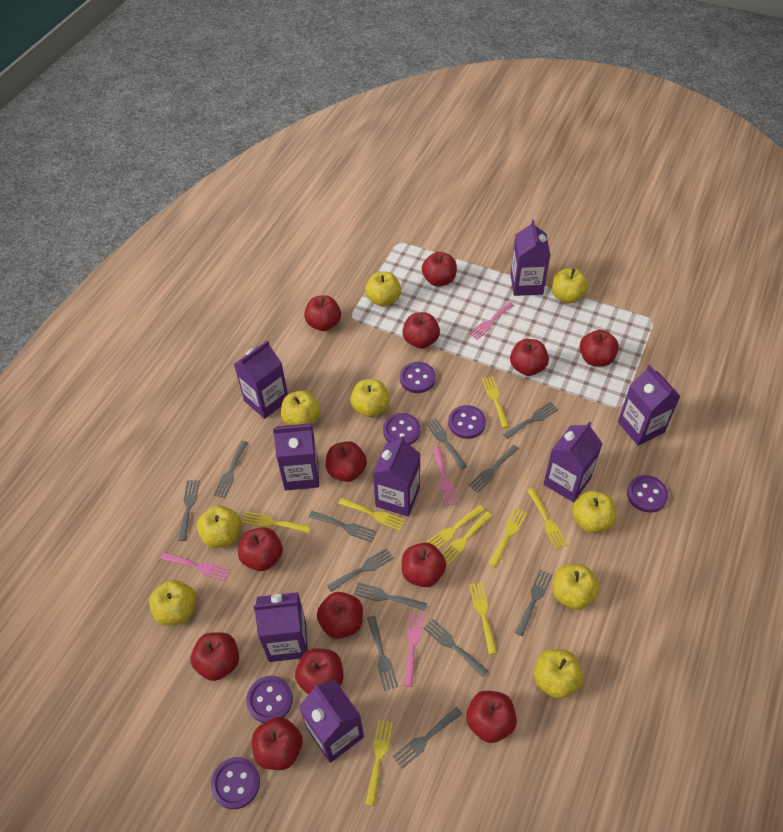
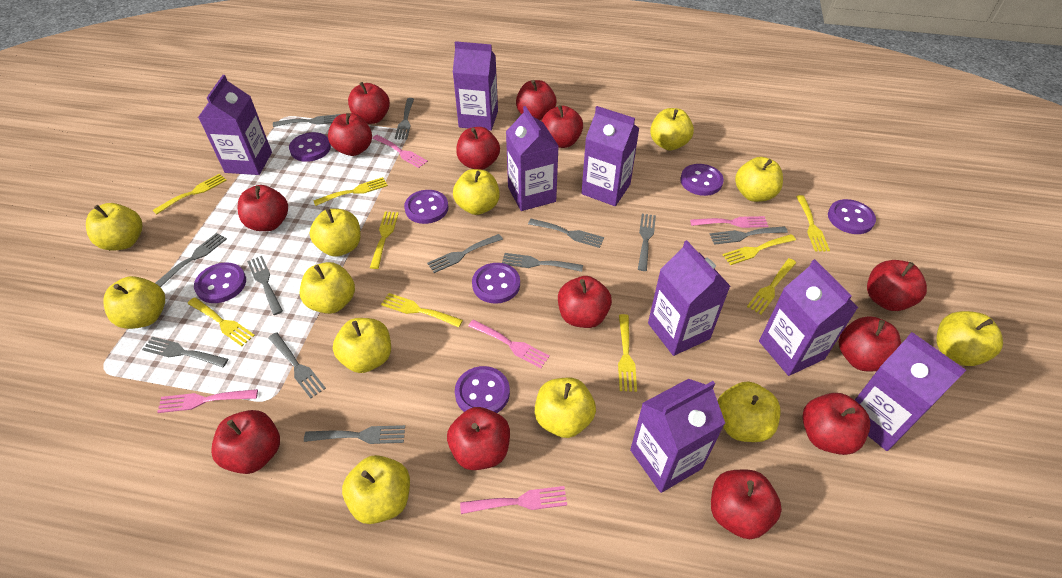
pink fork: 4 -> 5
purple button: 6 -> 7
yellow apple: 9 -> 12

